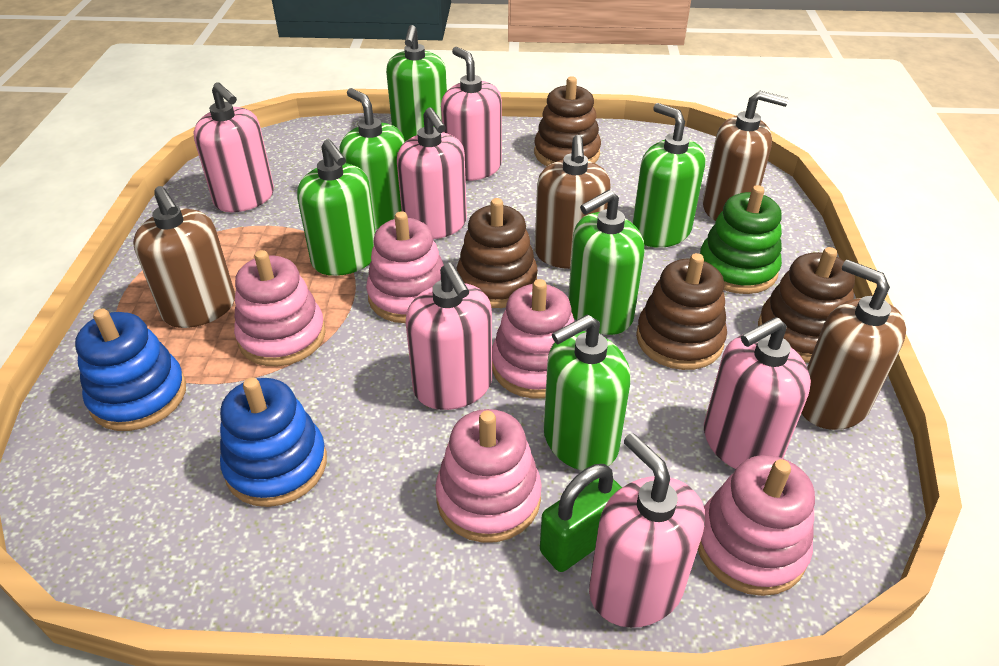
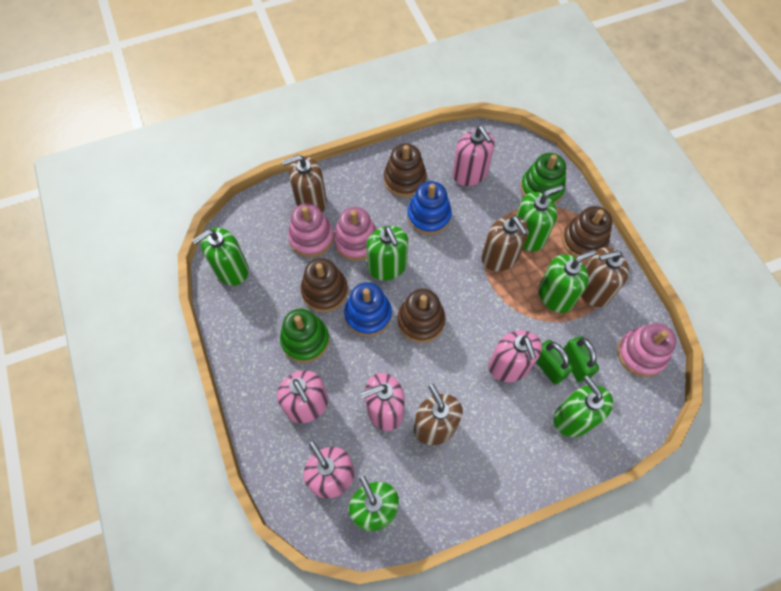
green padlock: 1 -> 2
green stacking toy: 1 -> 2
pink soap dispenser: 6 -> 5
pink stacking toy: 5 -> 3

